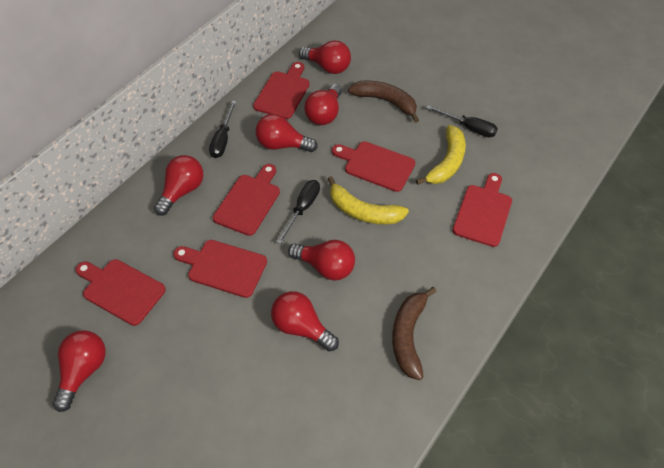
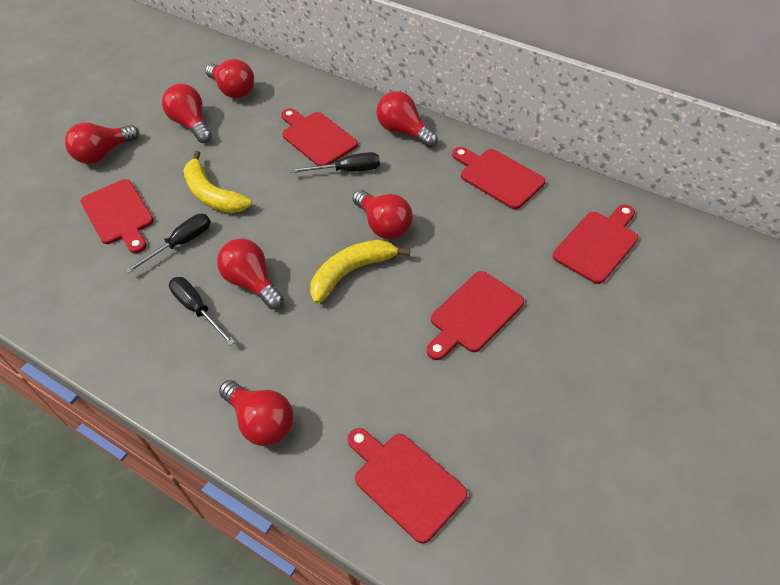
brown banana: 2 -> 0

